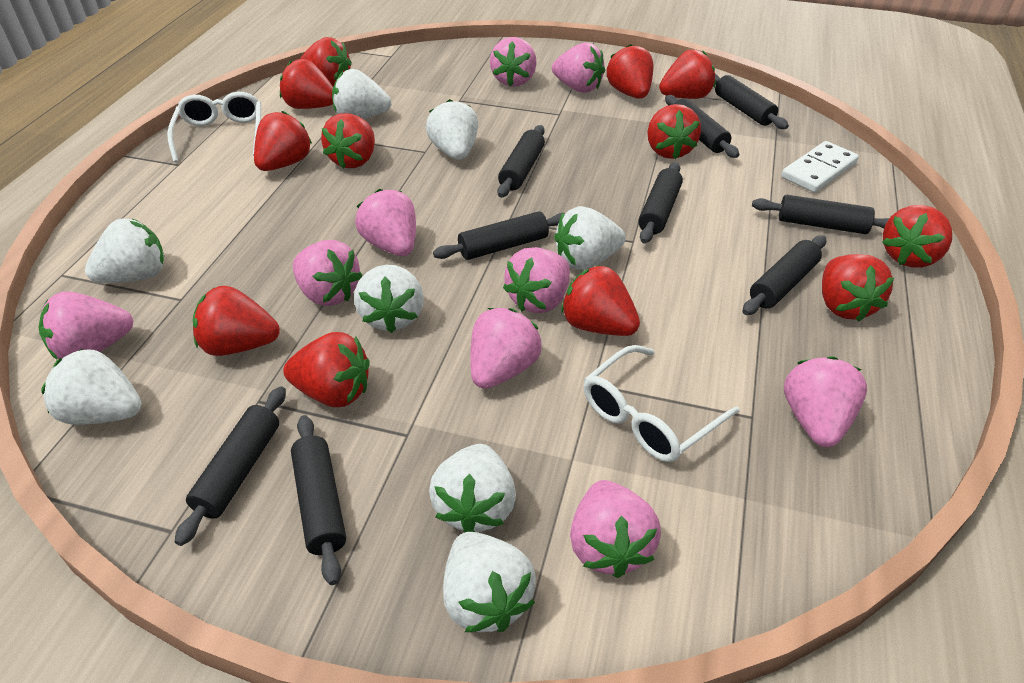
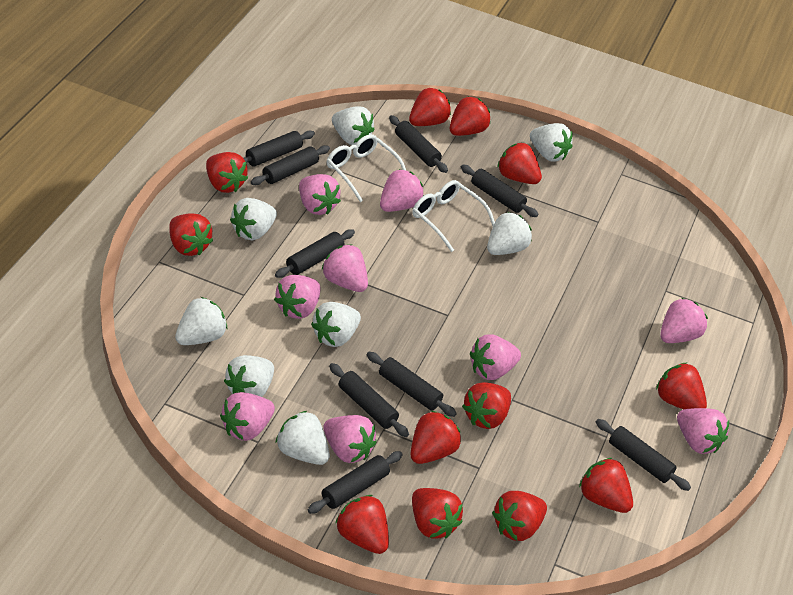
white domino: 1 -> 0

